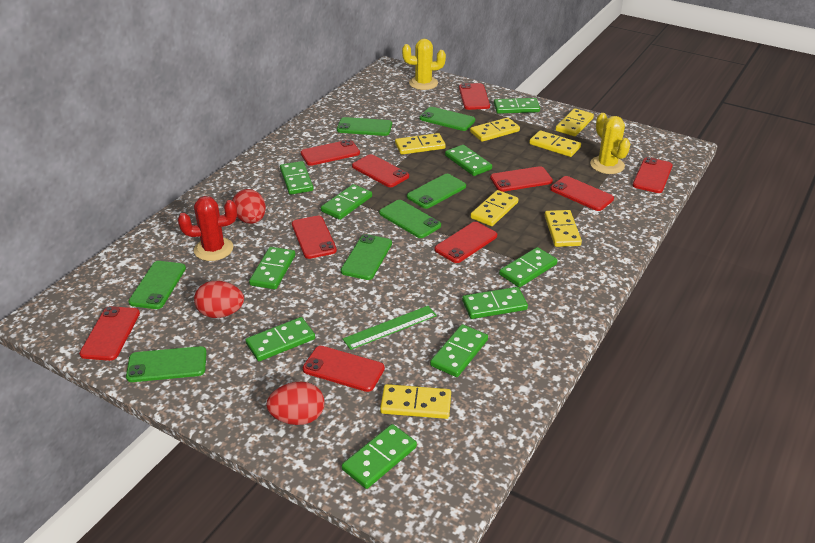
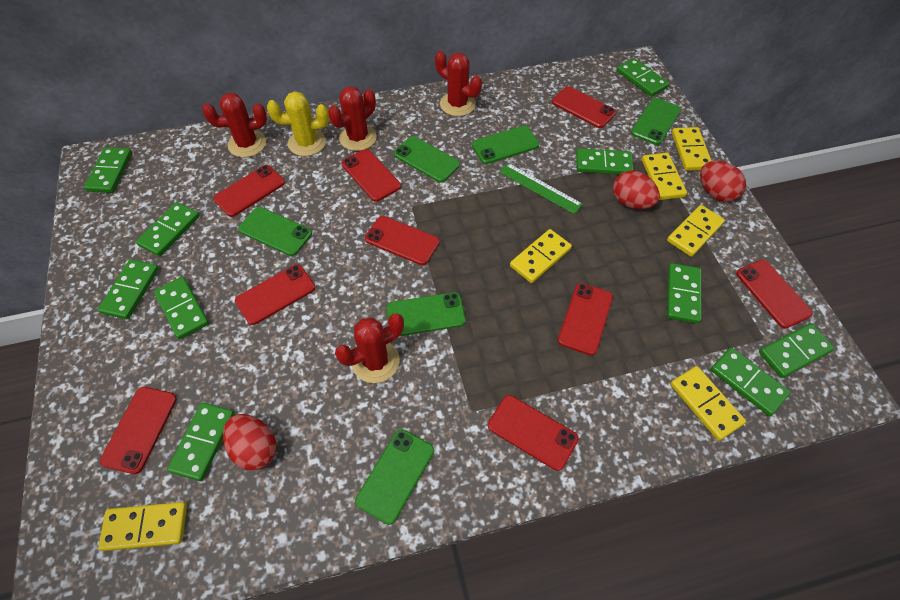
green phone: 7 -> 6
red cactus: 1 -> 4
red phone: 10 -> 9
yellow cactus: 2 -> 1
yellow domino: 7 -> 6

